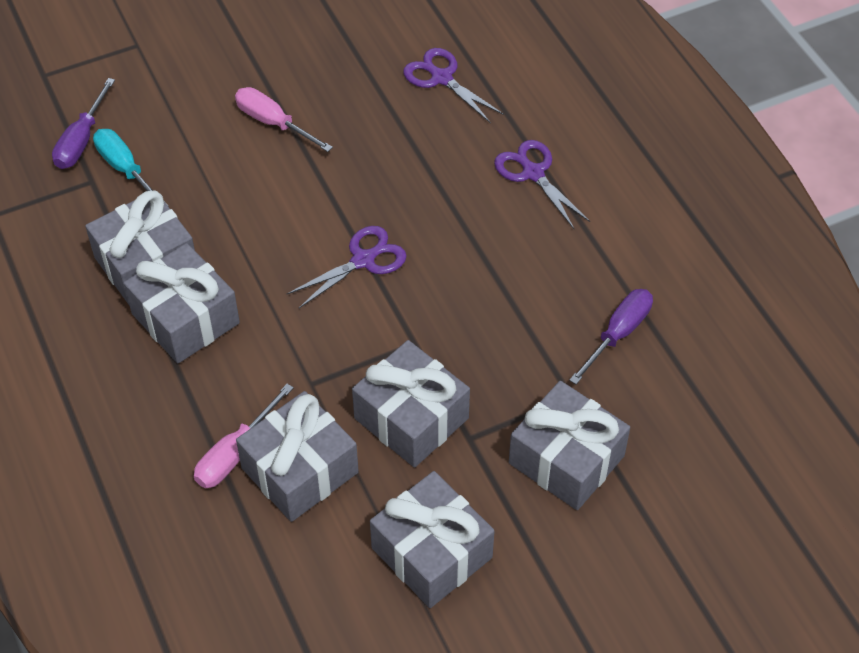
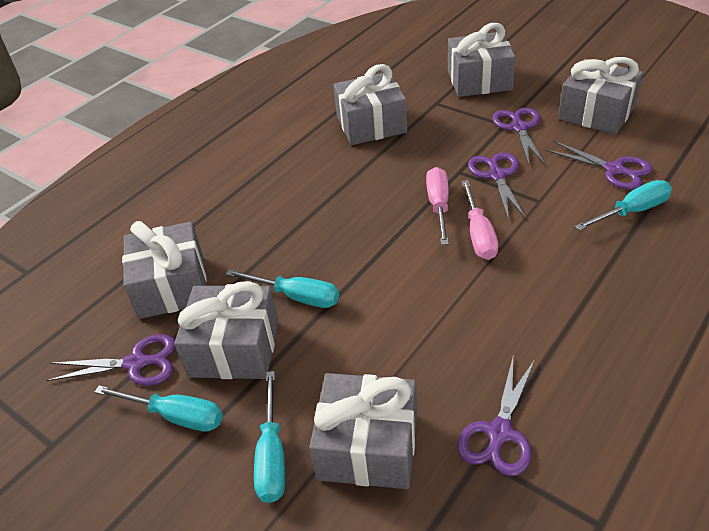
purple scissors: 3 -> 5
purple screwdriver: 2 -> 0
turquoise screwdriver: 1 -> 4

